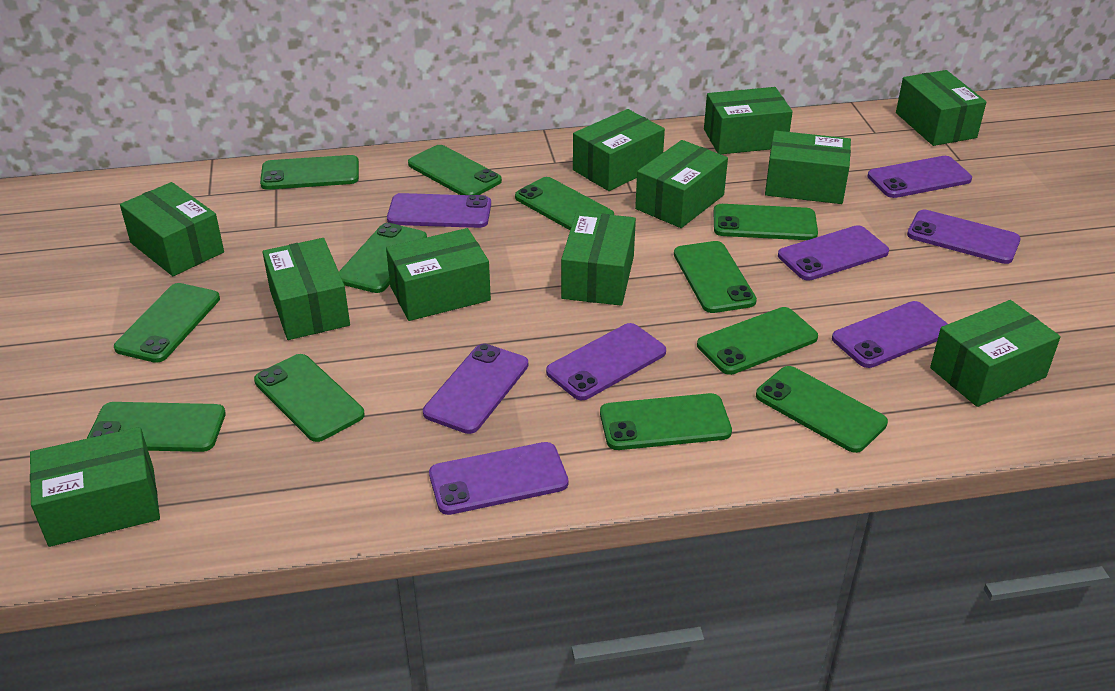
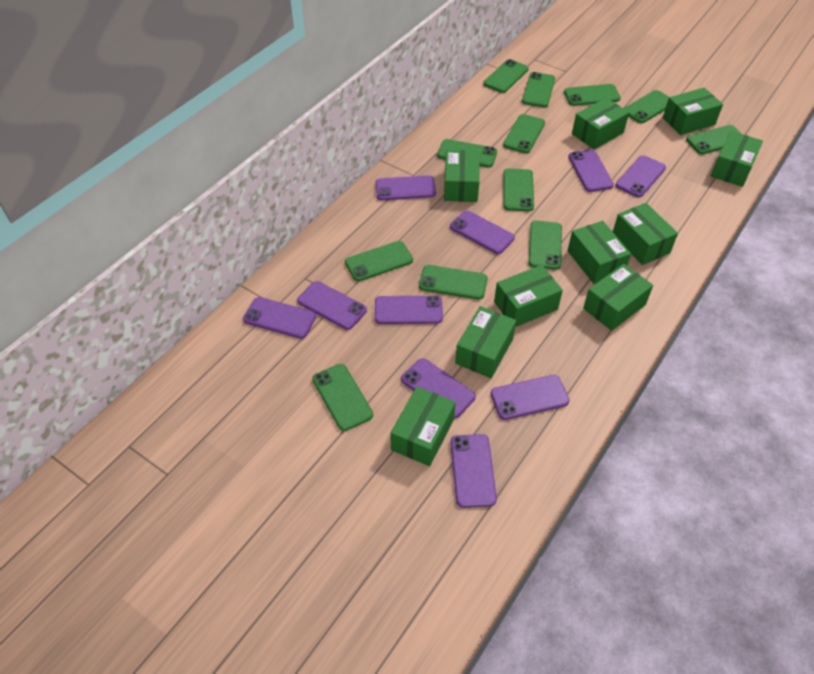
green box: 11 -> 10
purple phone: 8 -> 10

